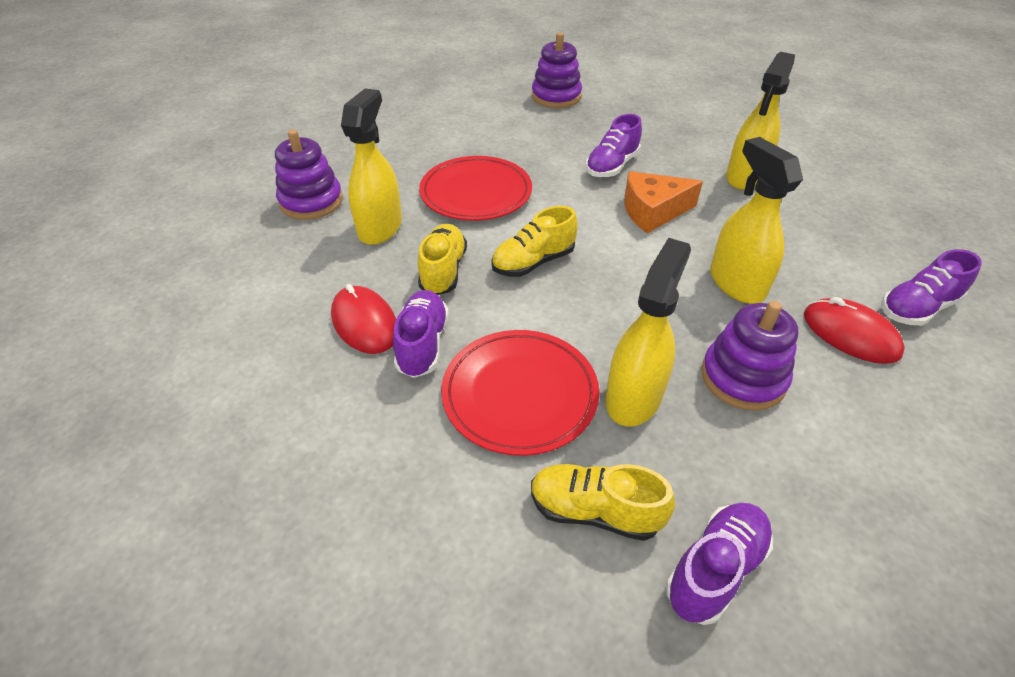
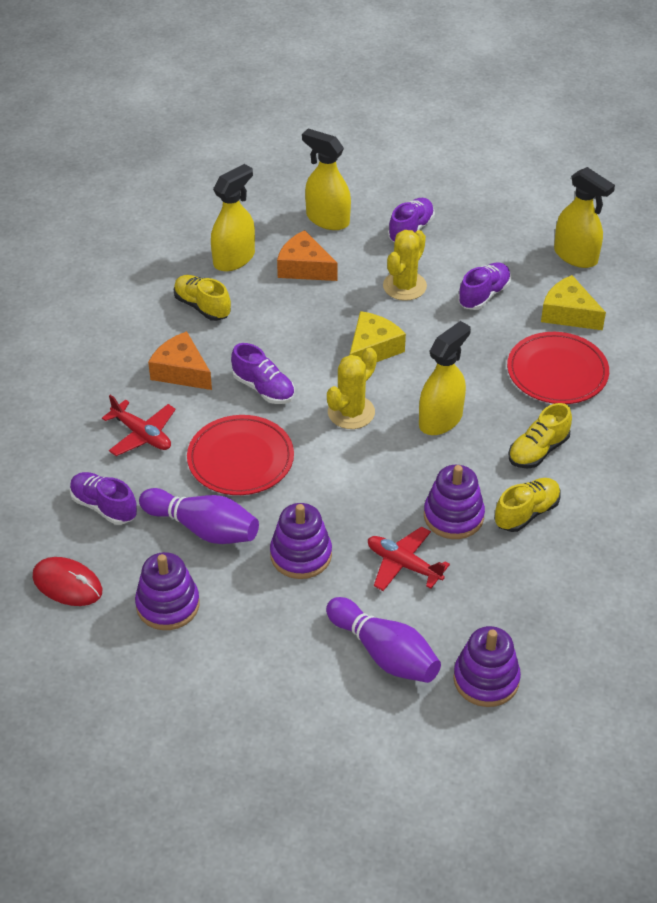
orange cheese: 1 -> 2
purple bowling pin: 0 -> 2
purple stacking toy: 3 -> 4
red mouse: 2 -> 1
red plane: 0 -> 2
yellow cactus: 0 -> 2
yellow cheese: 0 -> 2

